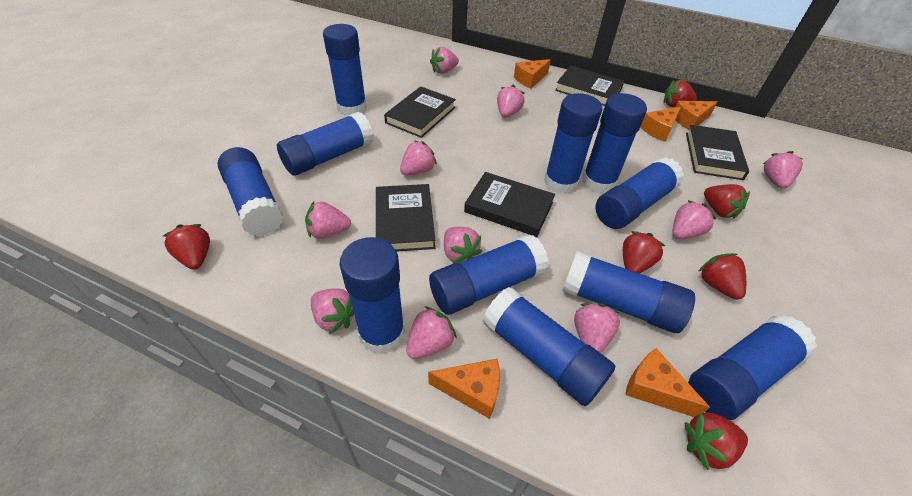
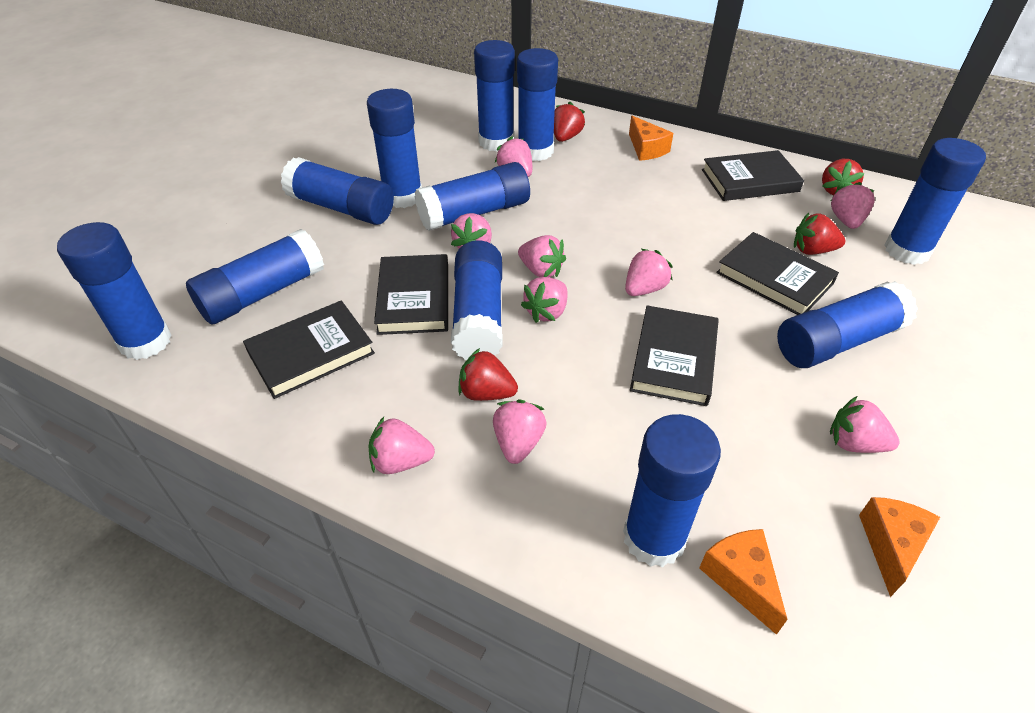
orange cheese: 5 -> 3
pink strawberry: 10 -> 9
red strawberry: 6 -> 4

